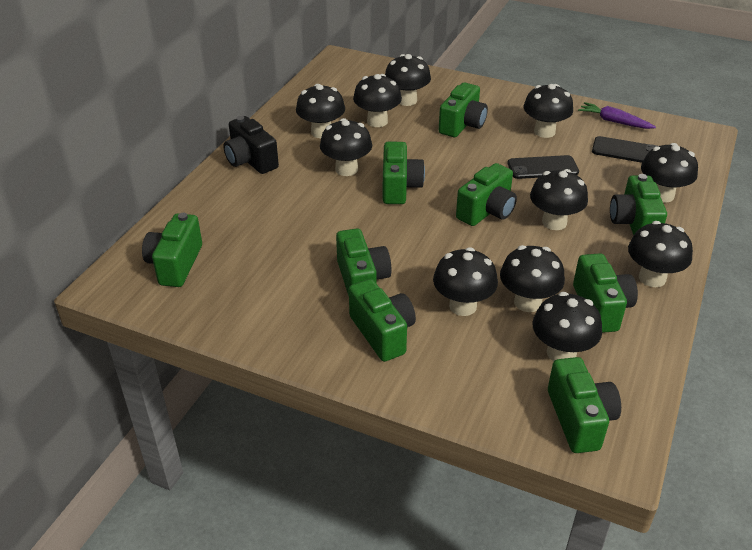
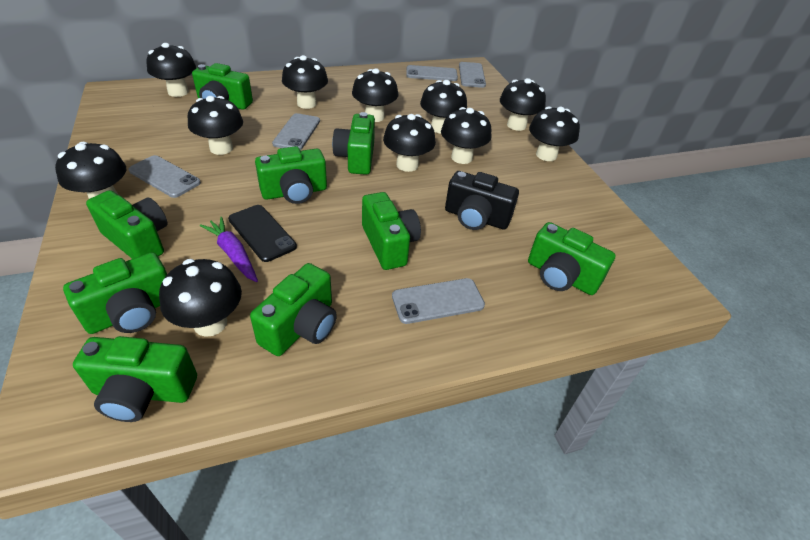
black phone: 2 -> 1
grey phone: 0 -> 5

